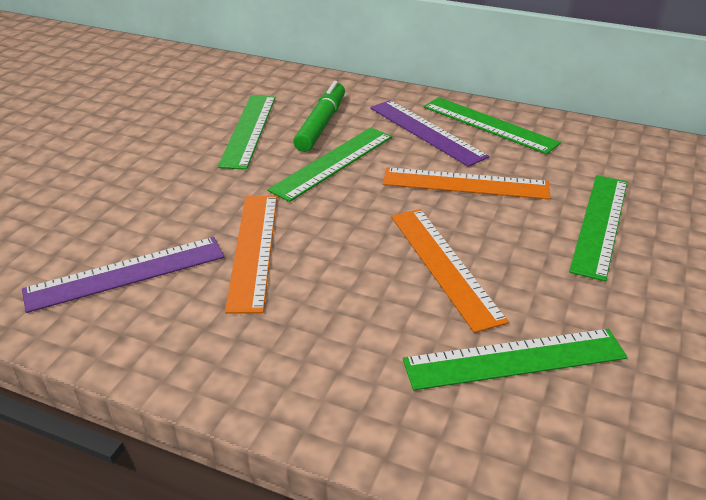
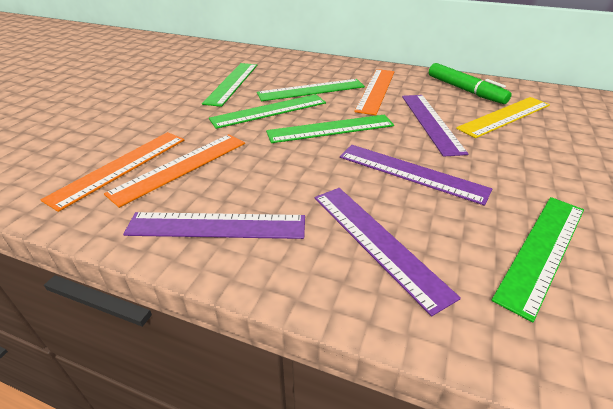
purple ruler: 2 -> 4
yellow ruler: 0 -> 1

